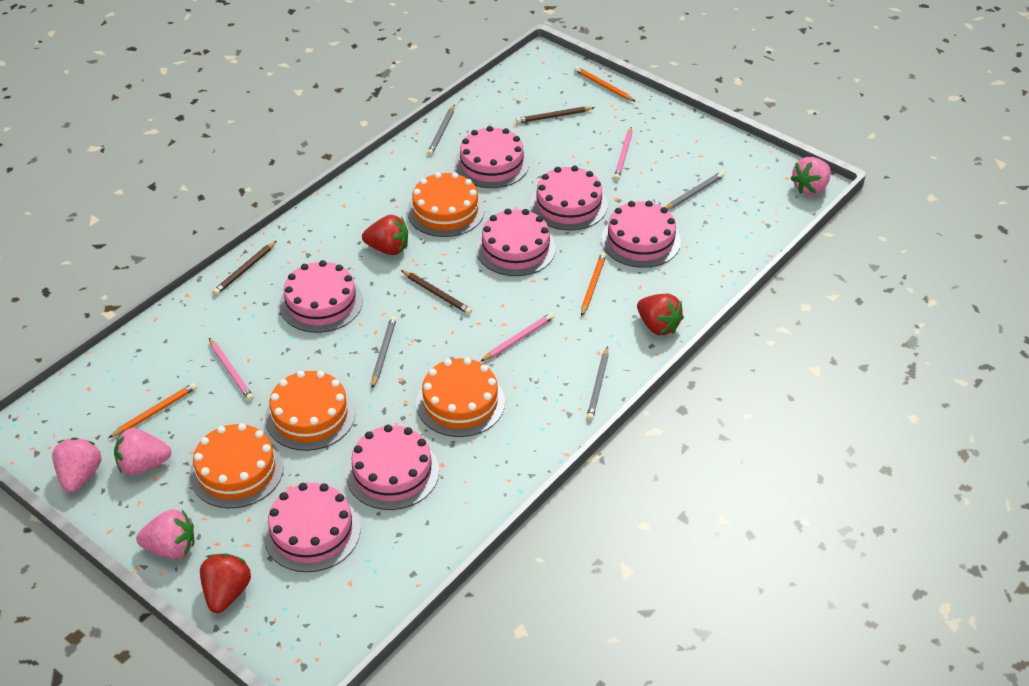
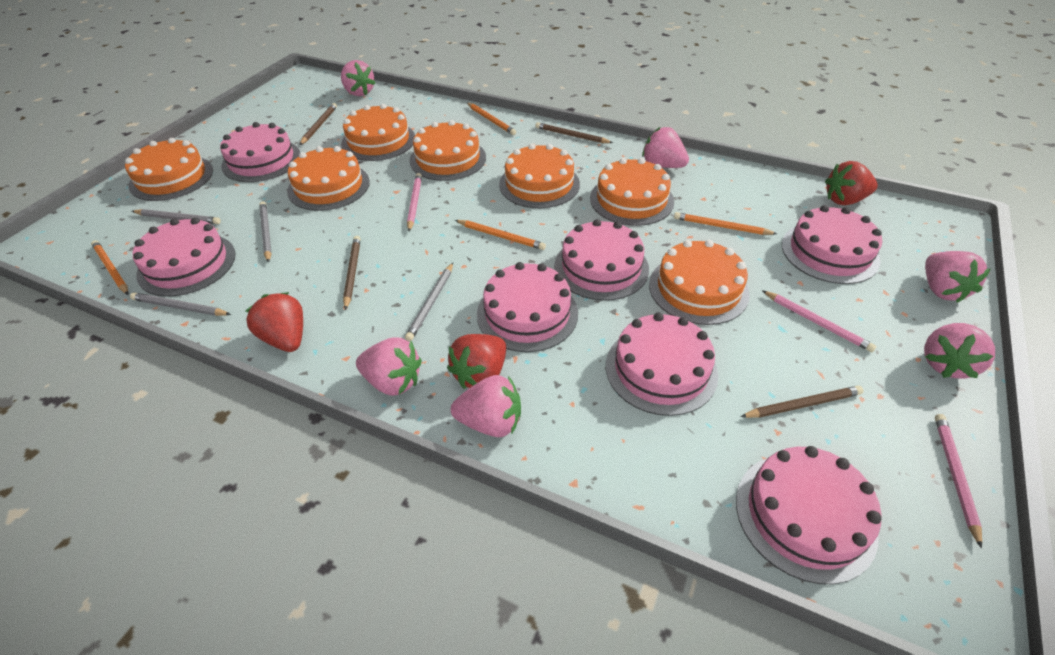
brown pencil: 3 -> 4
orange cake: 4 -> 7
orange pencil: 3 -> 4
pink strawberry: 4 -> 6

